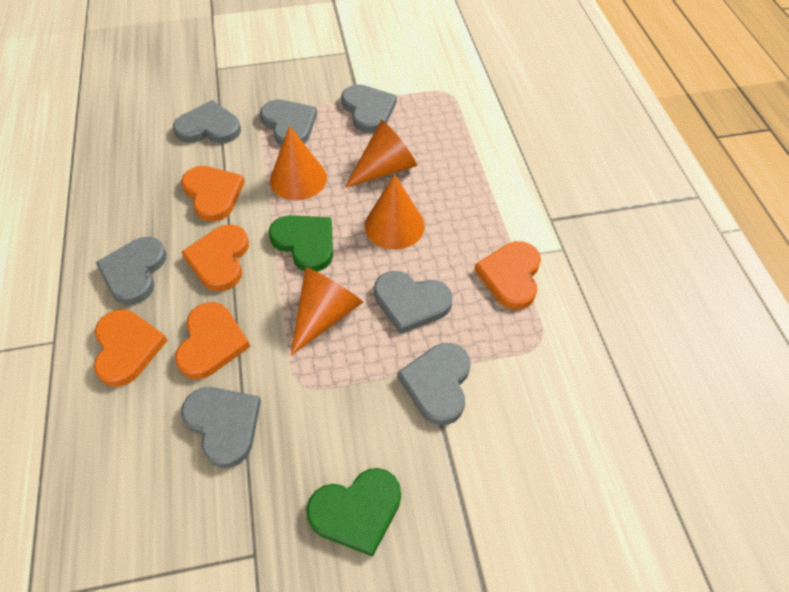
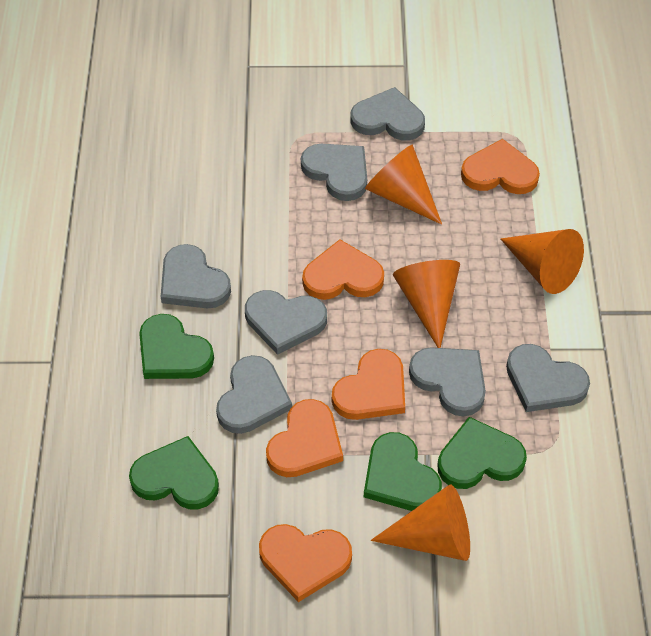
green heart: 2 -> 4

